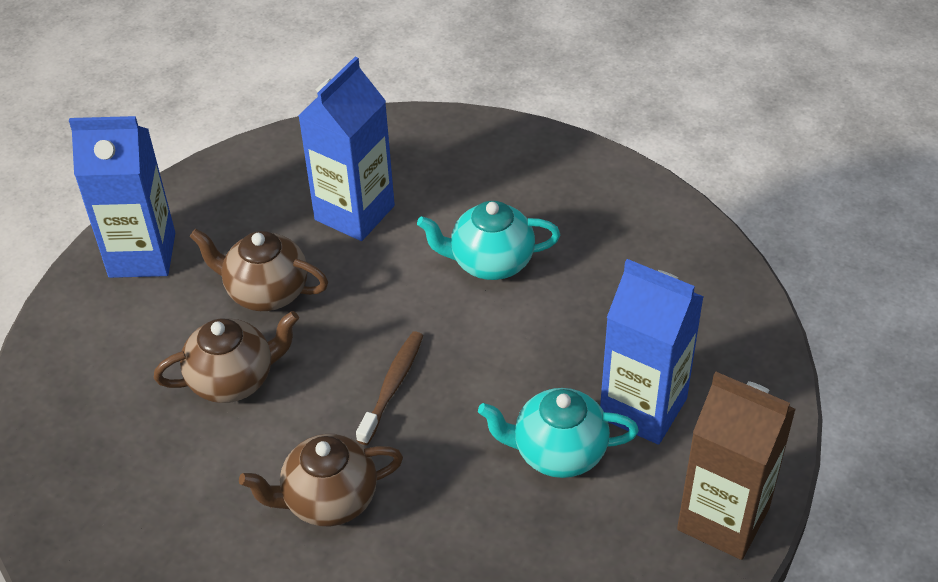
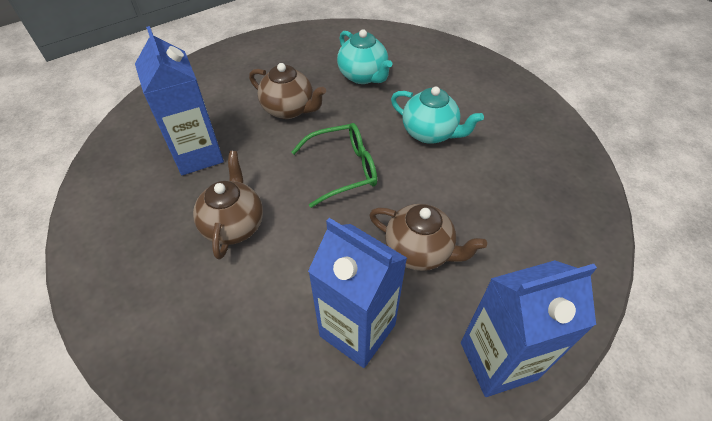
brown carton: 1 -> 0
brown toothbrush: 1 -> 0
green glasses: 0 -> 1

